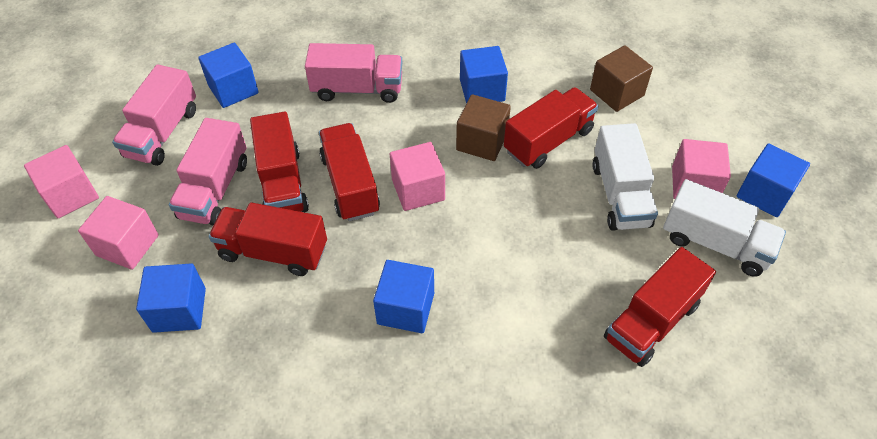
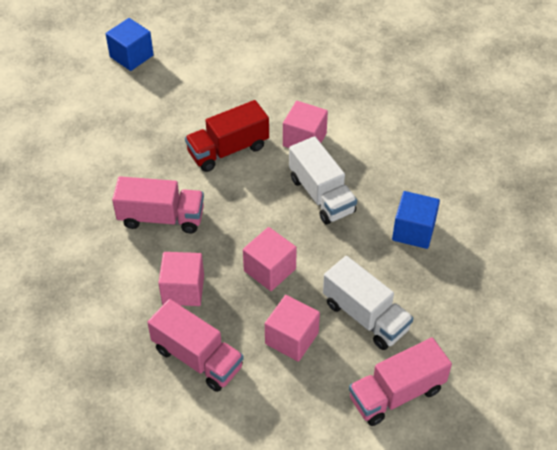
blue cube: 5 -> 2
brown cube: 2 -> 0
red truck: 5 -> 1

